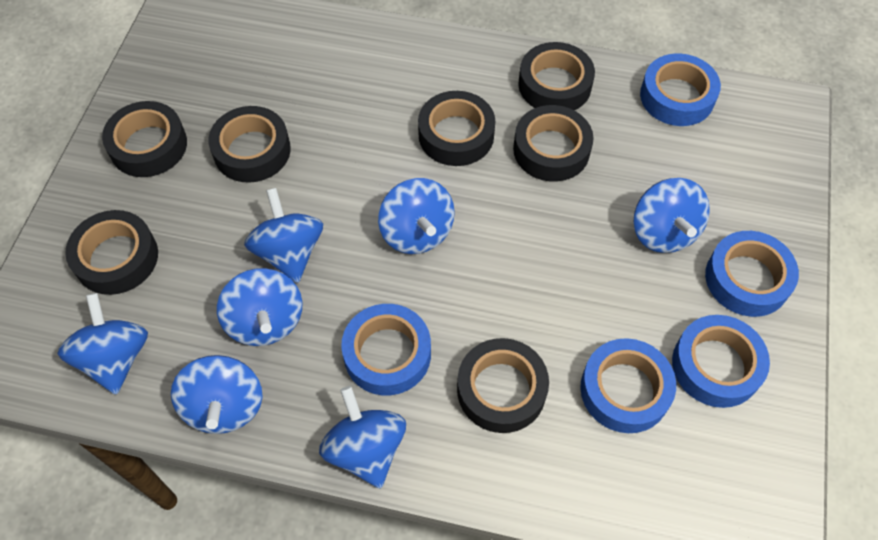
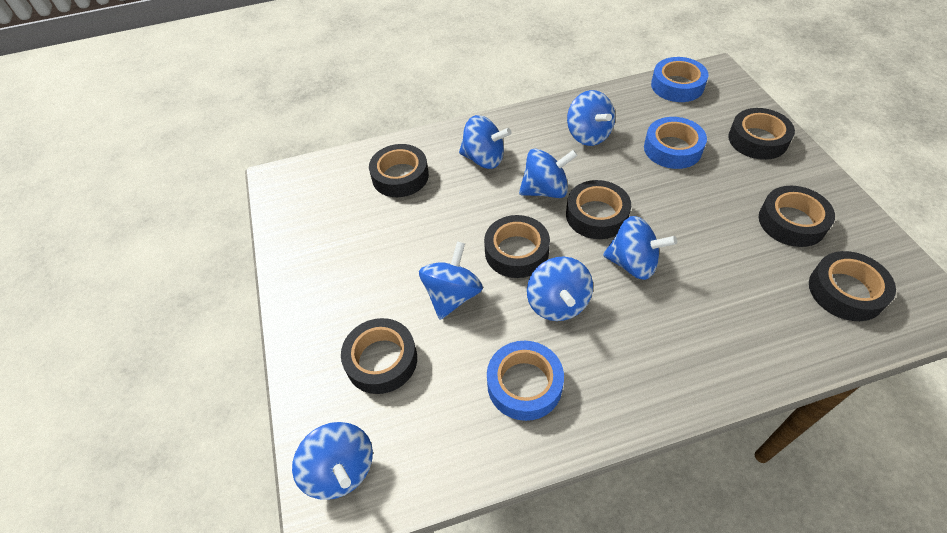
blue tape: 5 -> 3

